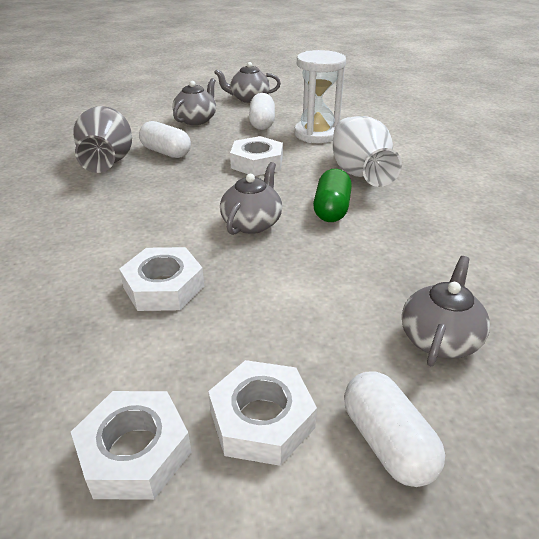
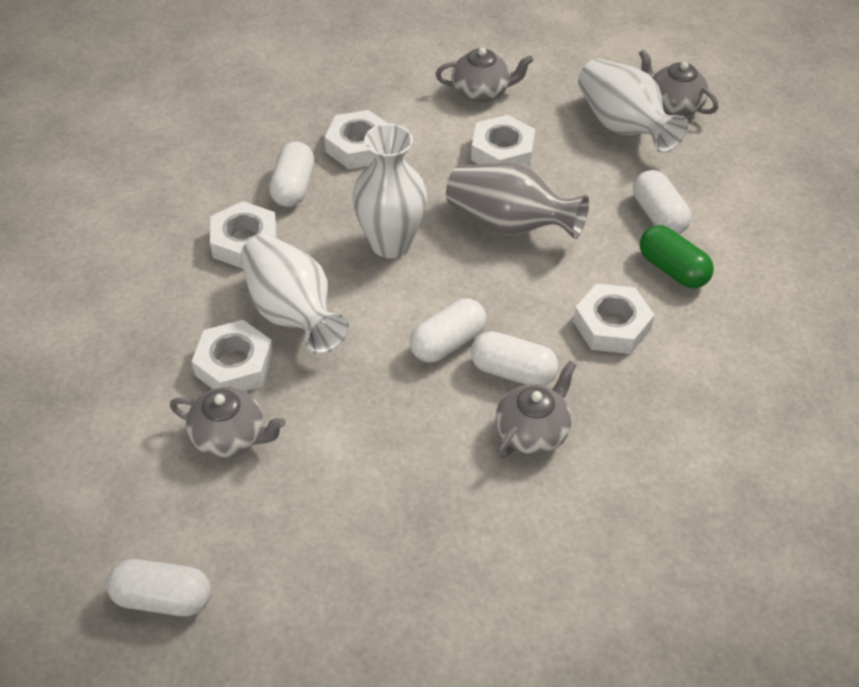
white capsule: 3 -> 5
white hourglass: 1 -> 0
white nut: 4 -> 5
white vase: 1 -> 3

